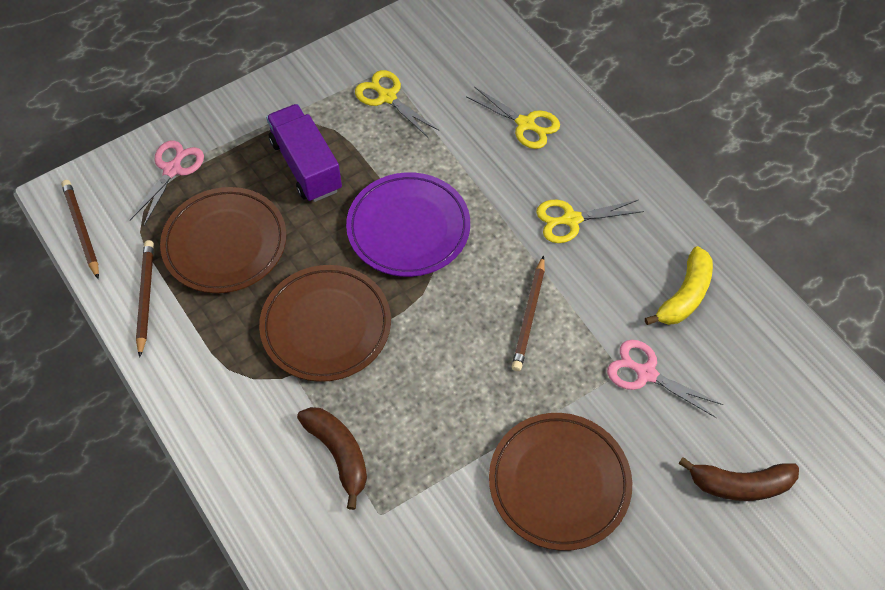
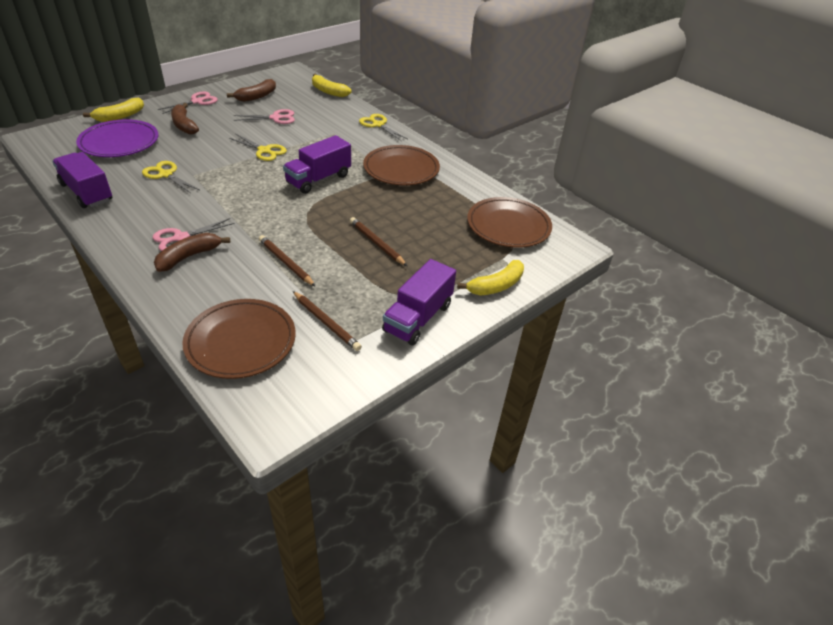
brown banana: 2 -> 3
pink scissors: 2 -> 3
purple truck: 1 -> 3
yellow banana: 1 -> 3

